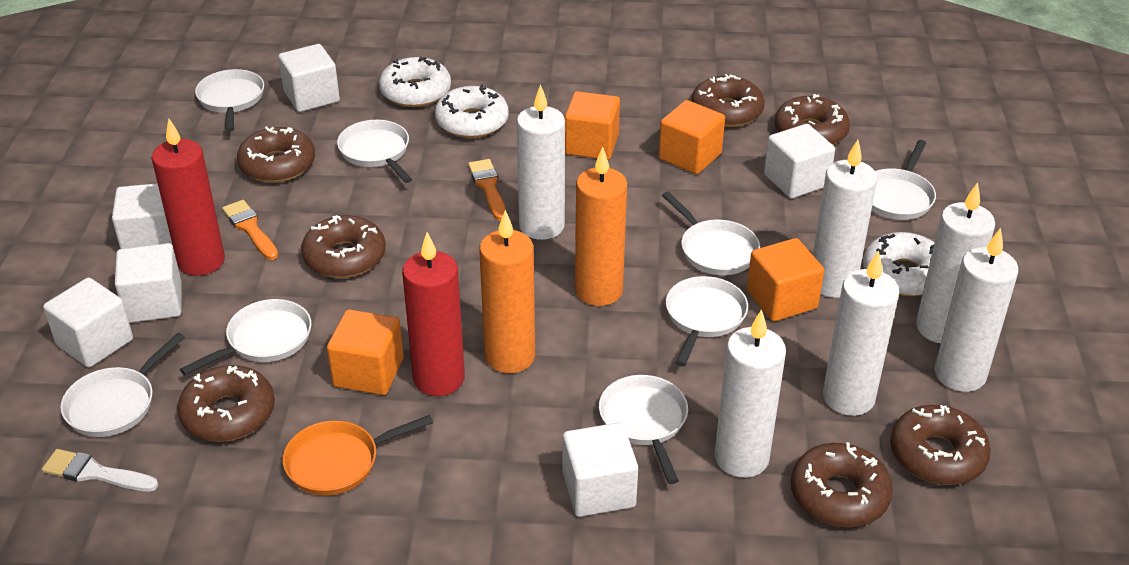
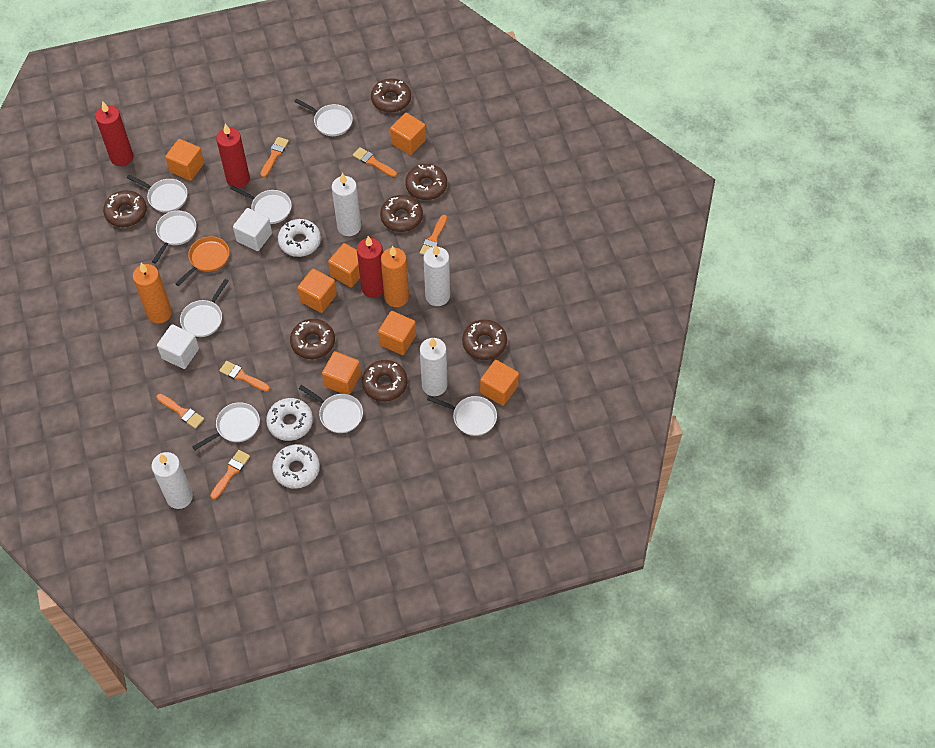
orange brush: 2 -> 6
orange cube: 4 -> 7
red candle: 2 -> 3
white brush: 1 -> 0
white candle: 6 -> 4
white cube: 6 -> 2

